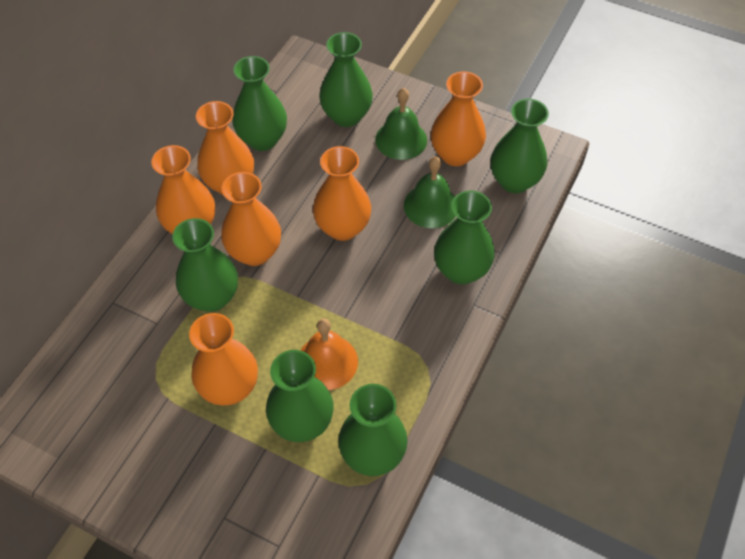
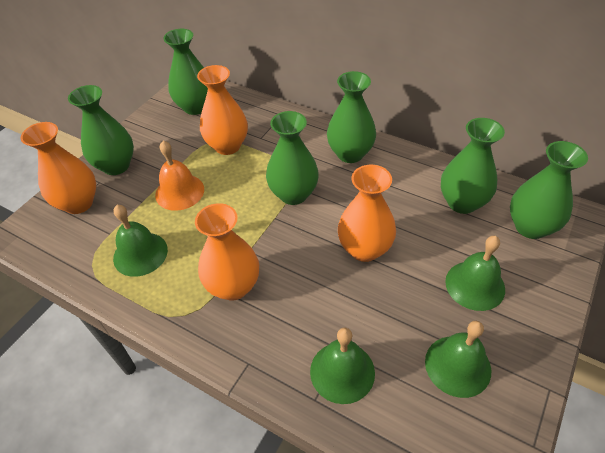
green bell: 2 -> 4
green vase: 7 -> 6
orange vase: 6 -> 4

